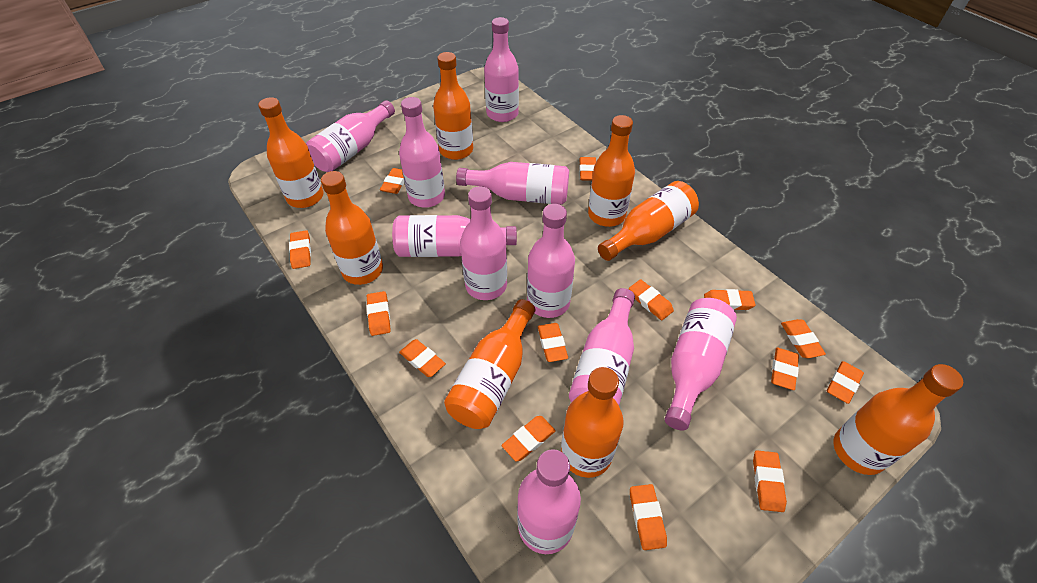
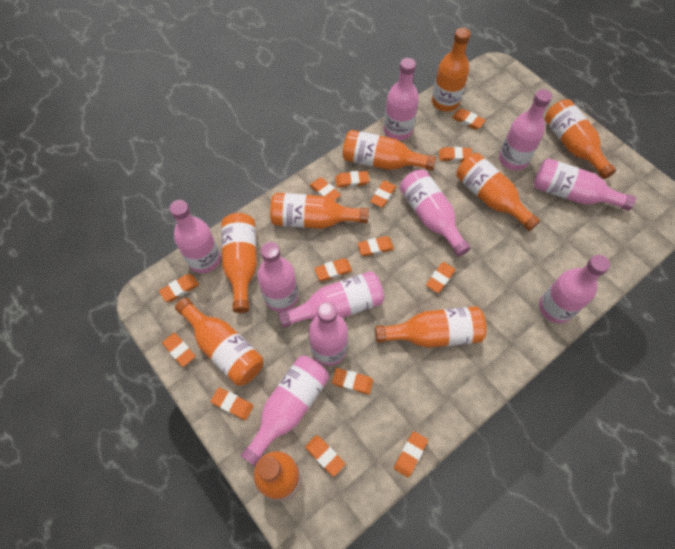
orange bottle: 8 -> 9

